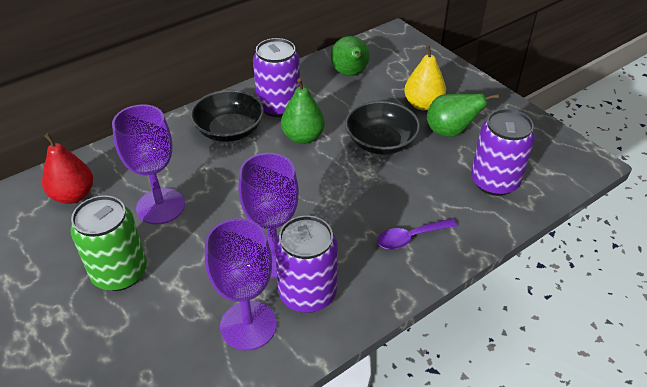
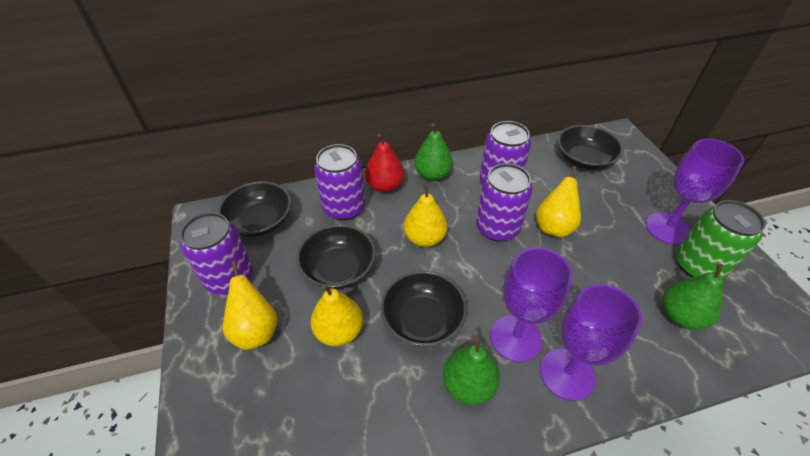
black bowl: 2 -> 4
purple can: 3 -> 4
purple spoon: 1 -> 0
yellow pear: 1 -> 4

